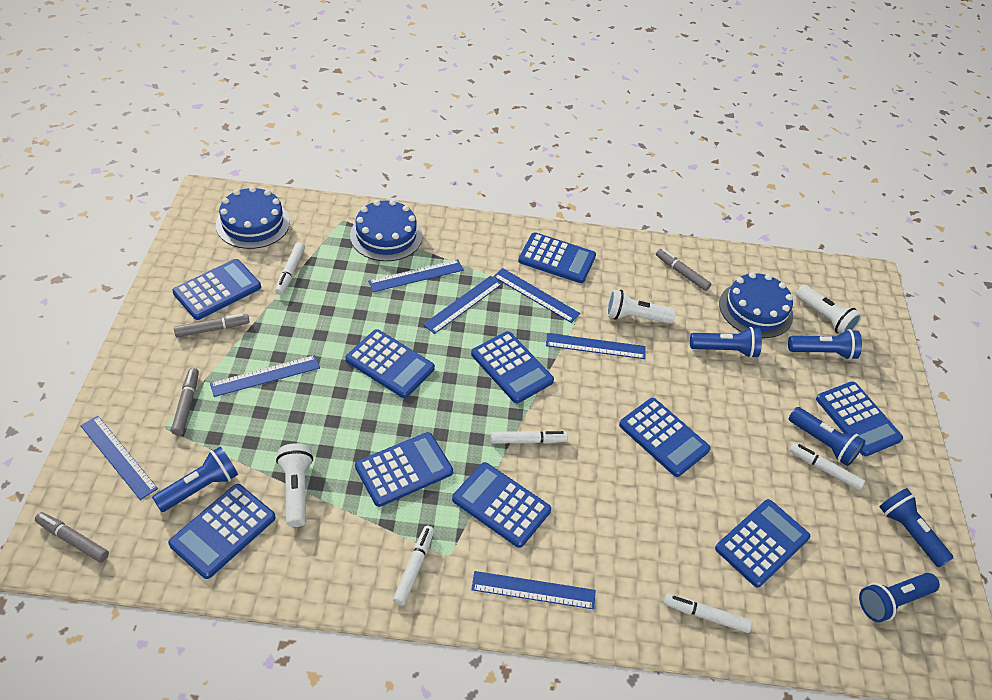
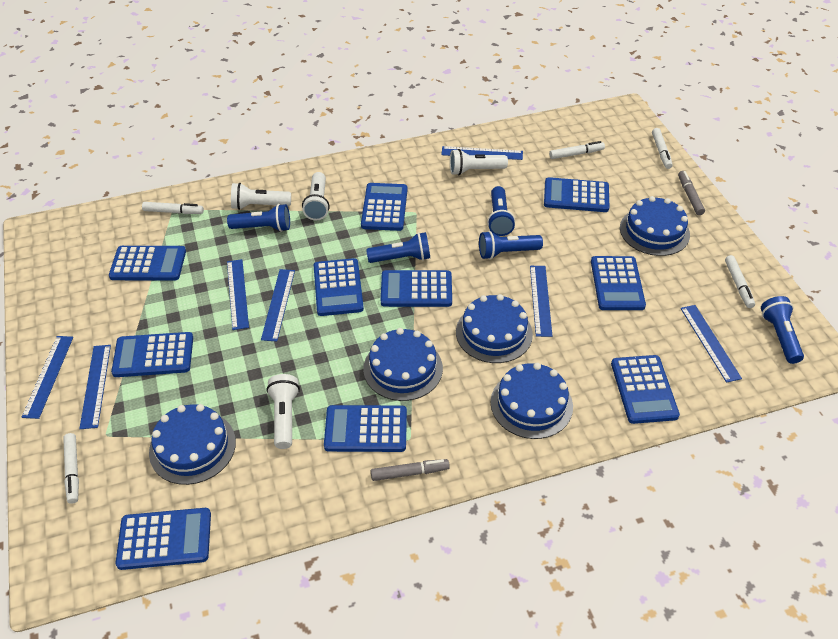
blue cake: 3 -> 5
blue flashlight: 6 -> 5
grey marker: 4 -> 2
white flashlight: 3 -> 4

